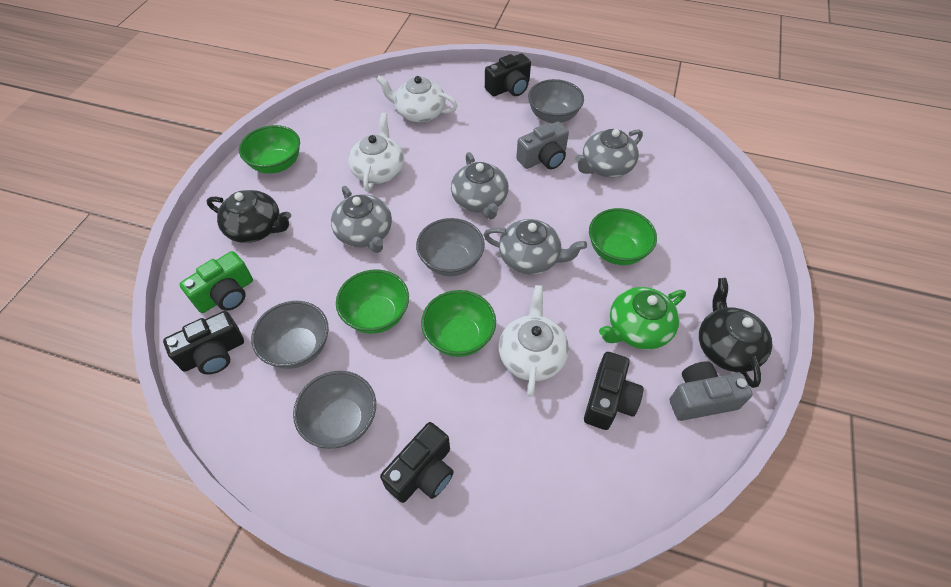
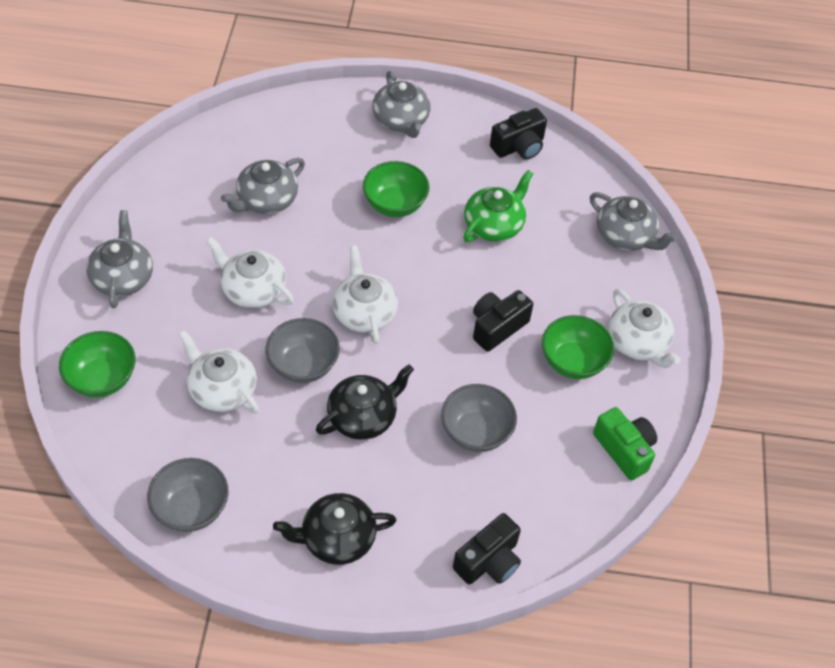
black camera: 4 -> 3
green bowl: 4 -> 3
grey bowl: 4 -> 3
grey camera: 2 -> 0
white teapot: 3 -> 4

